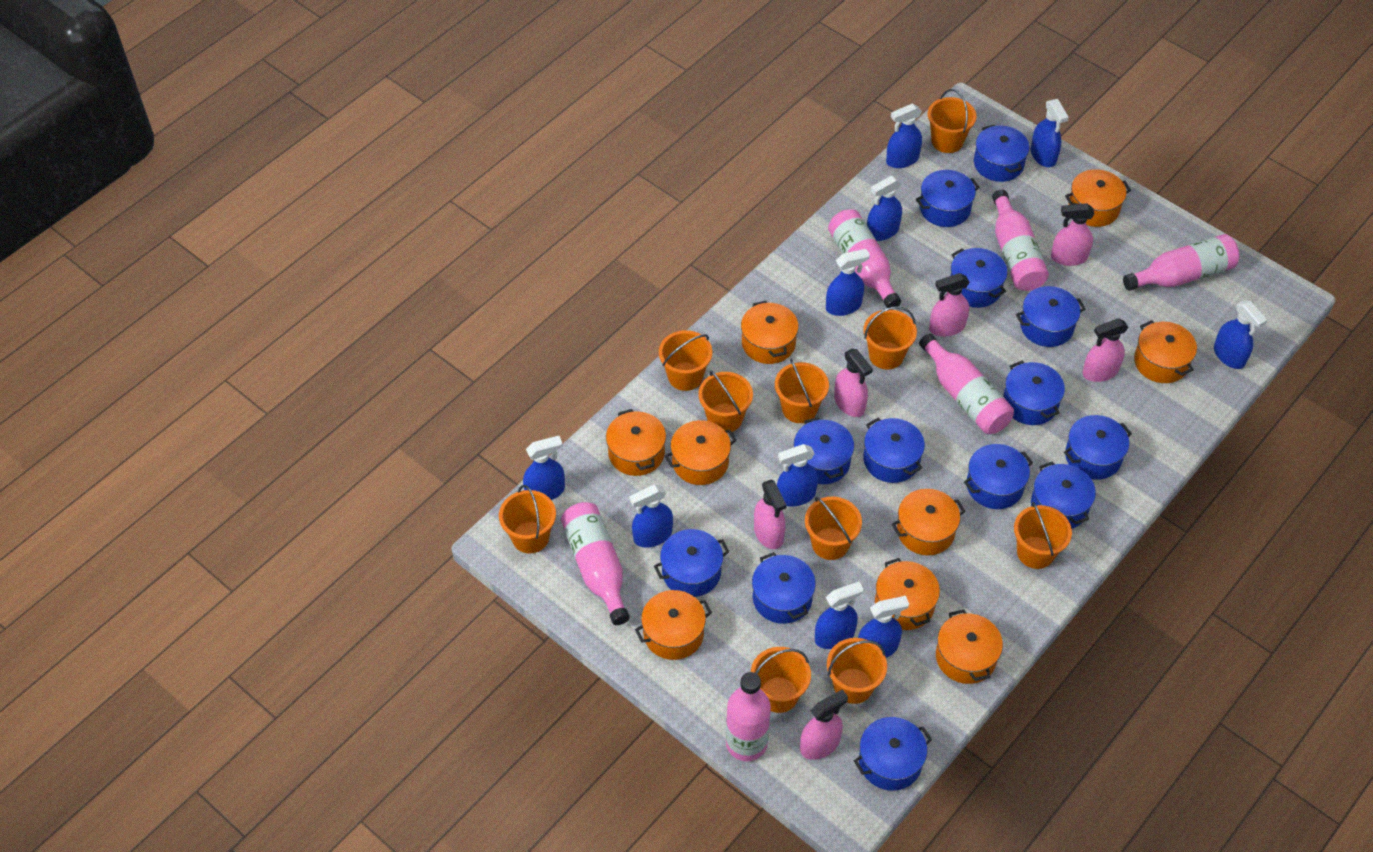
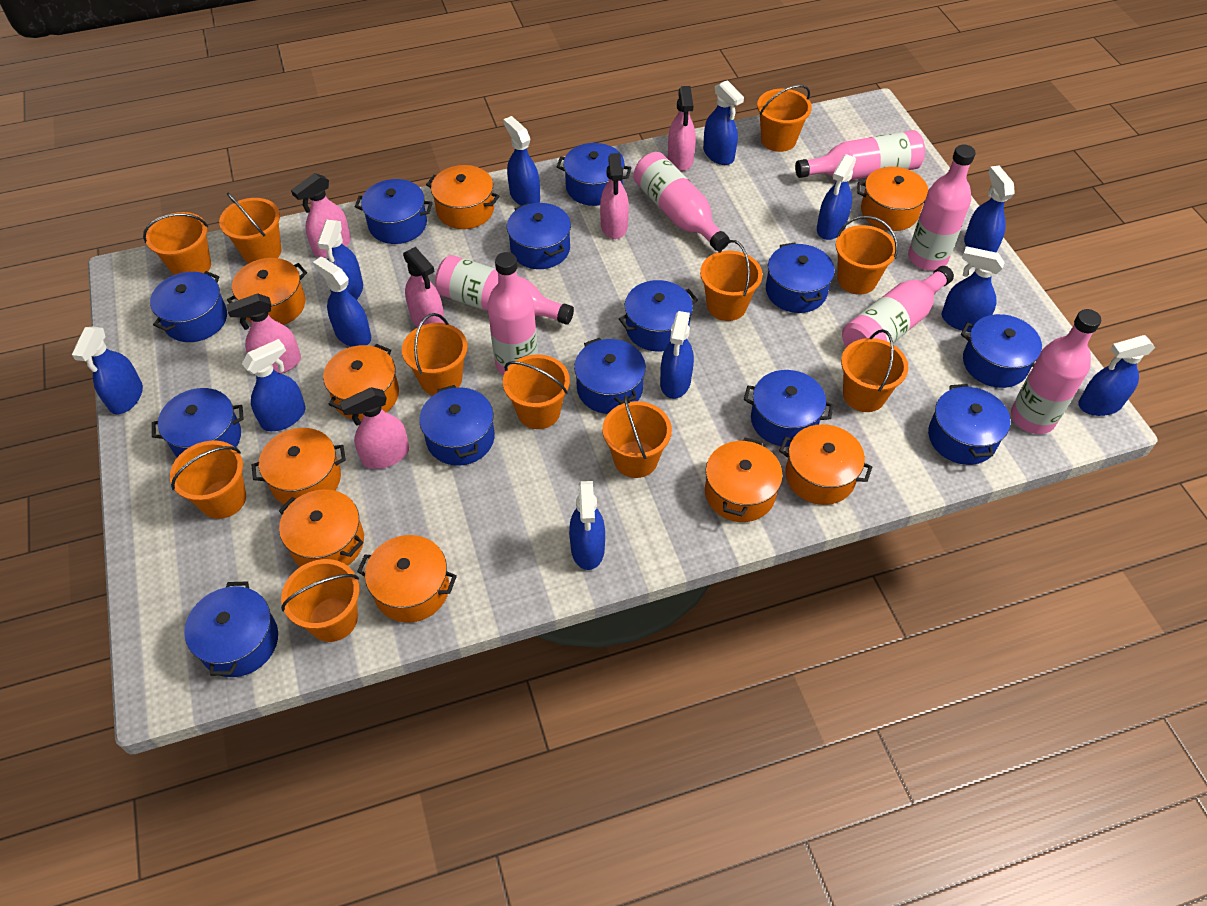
blue spray bottle: 10 -> 12
orange bucket: 10 -> 11
pink bottle: 6 -> 7

